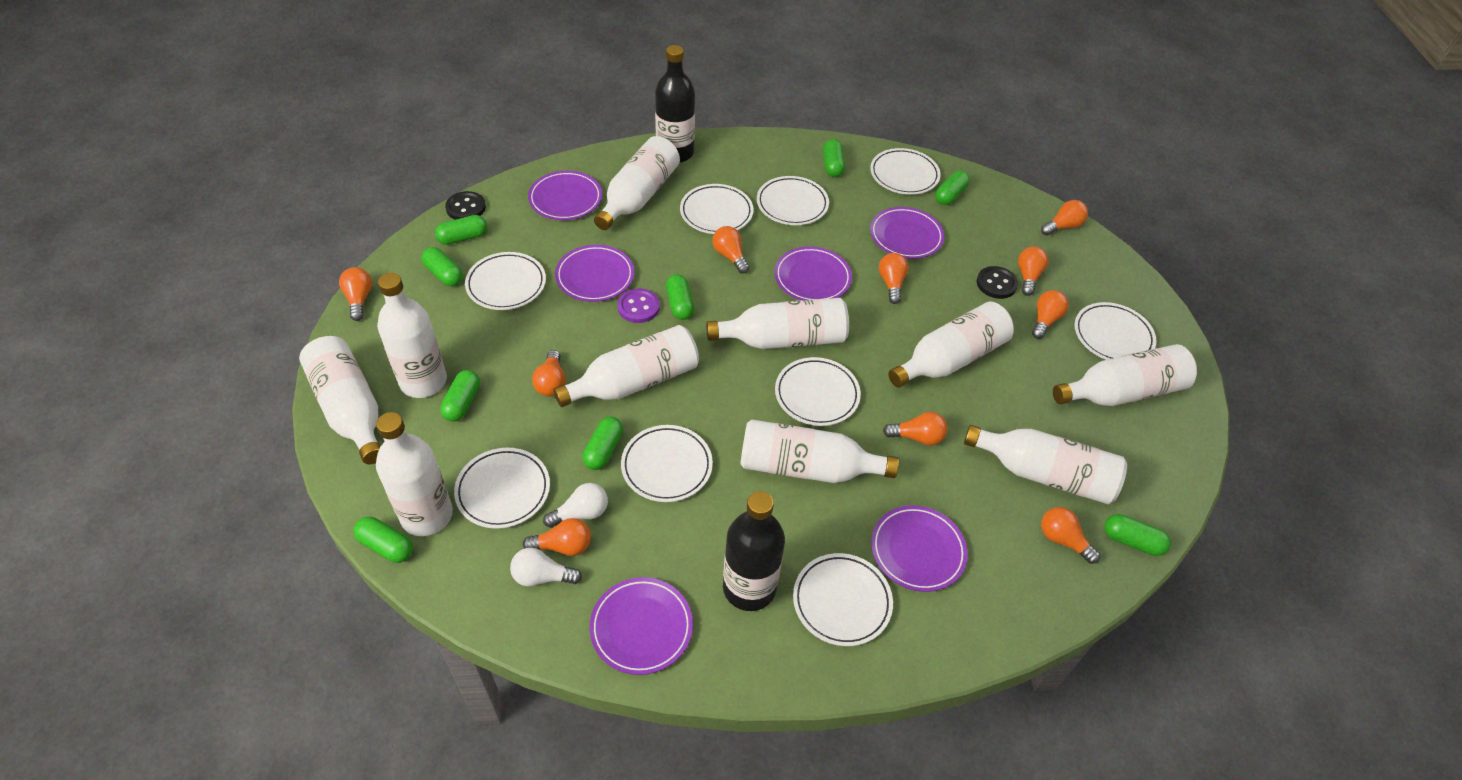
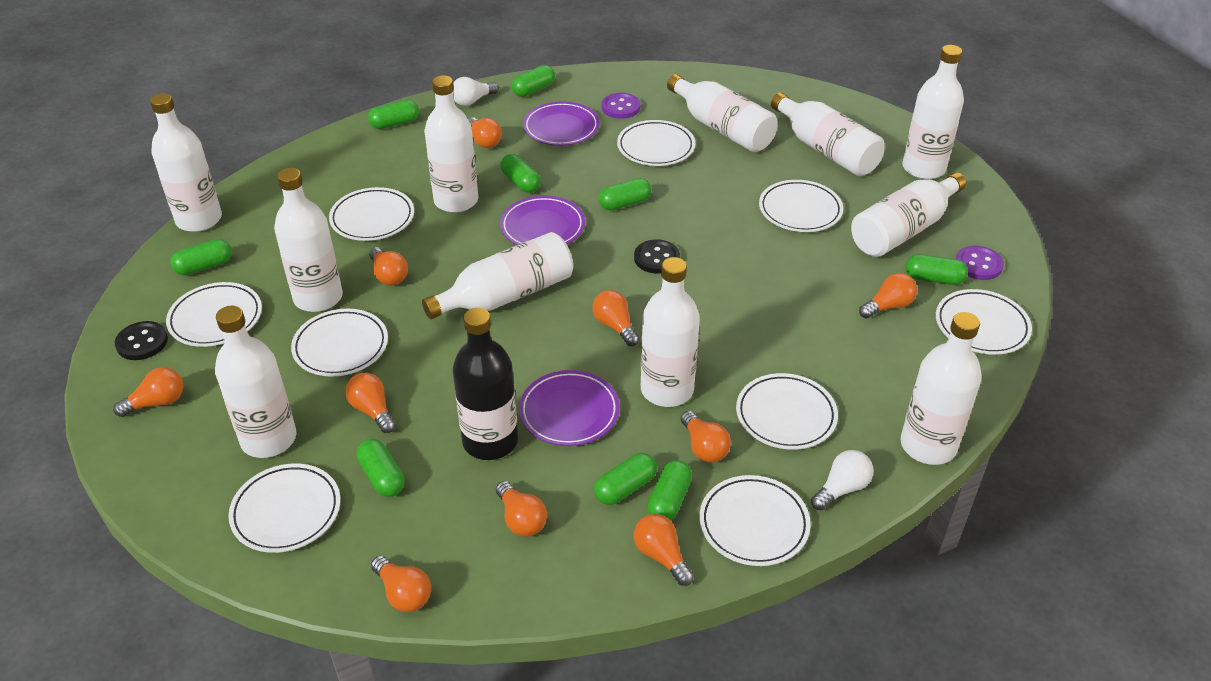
black bottle: 2 -> 1
purple button: 1 -> 2
purple plate: 6 -> 3
white bottle: 10 -> 11

